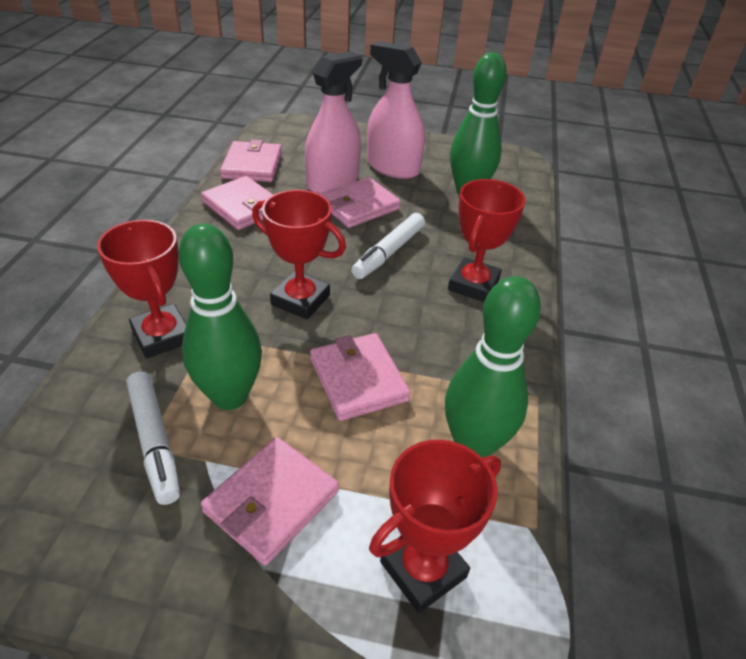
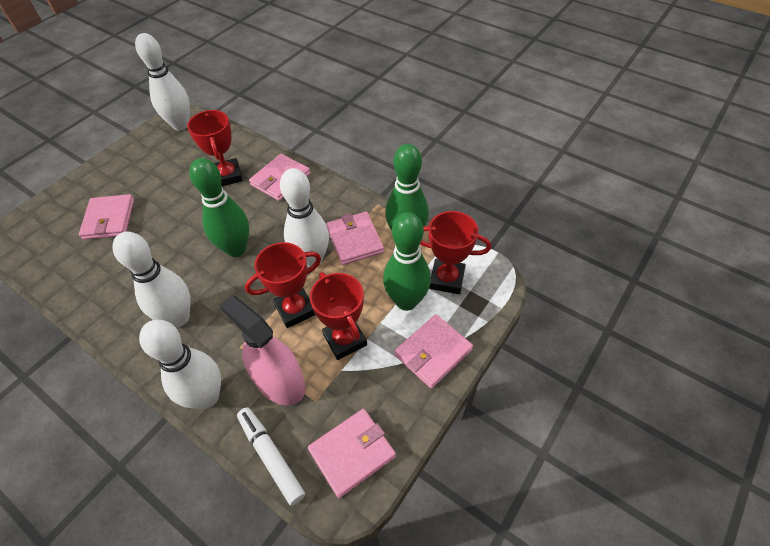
pink spray bottle: 2 -> 1
white bowling pin: 0 -> 4
white marker: 2 -> 1

